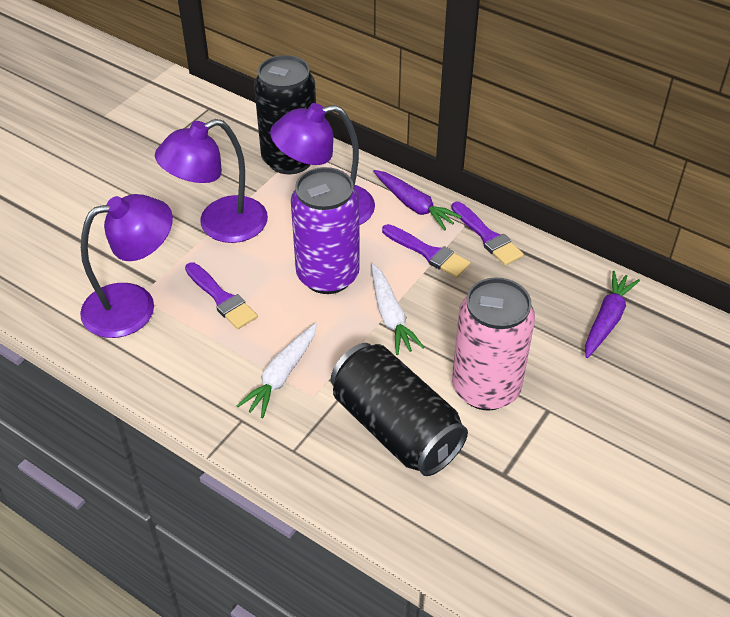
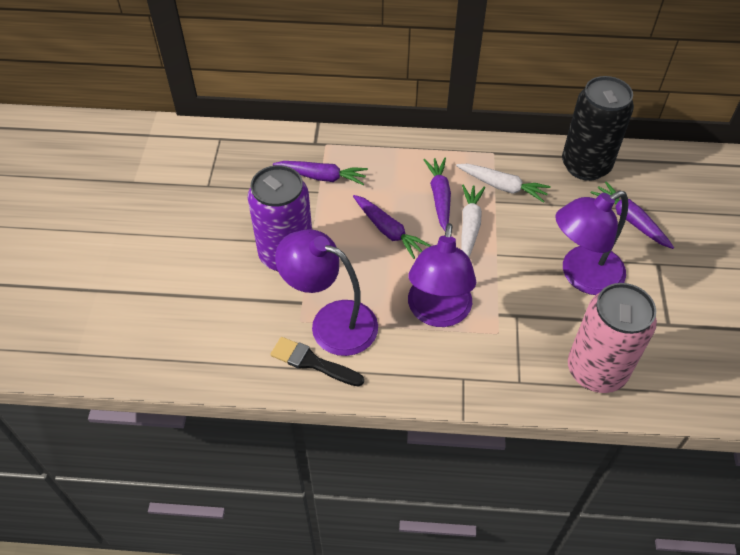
black brush: 0 -> 1
black can: 2 -> 1
purple brush: 3 -> 0
purple carrot: 2 -> 4

